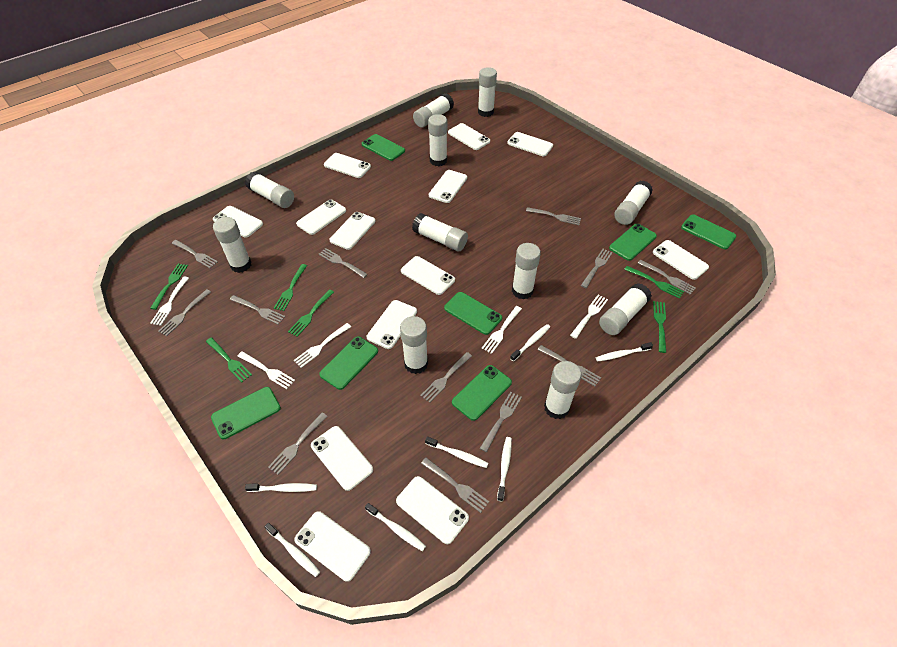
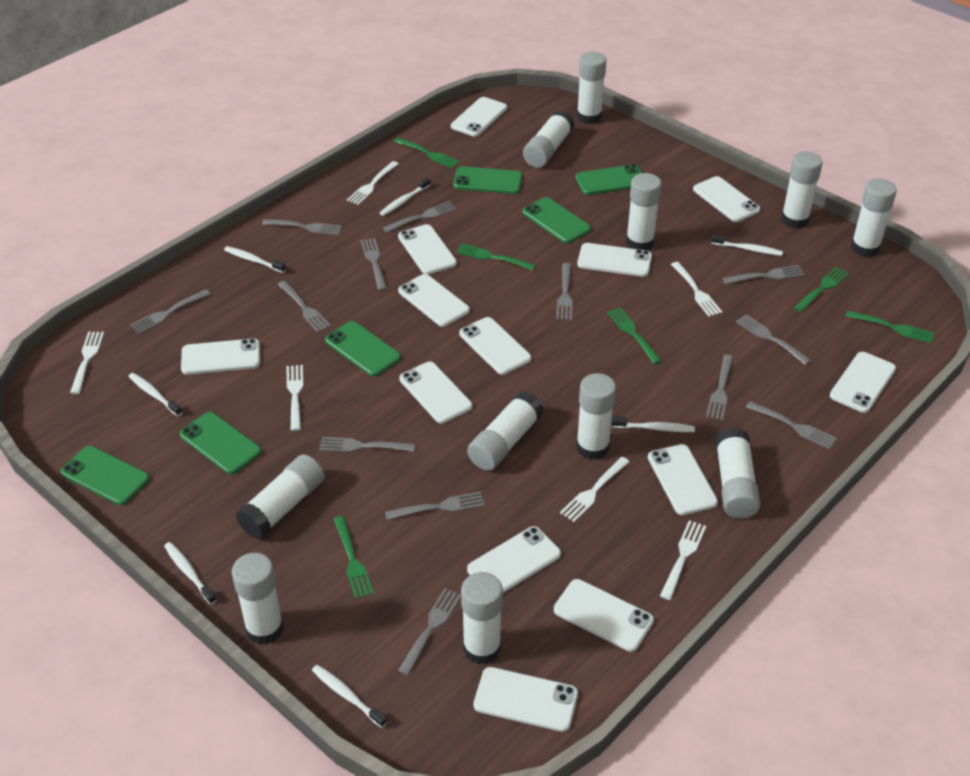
green phone: 7 -> 6
grey fork: 12 -> 13
white fork: 5 -> 6

